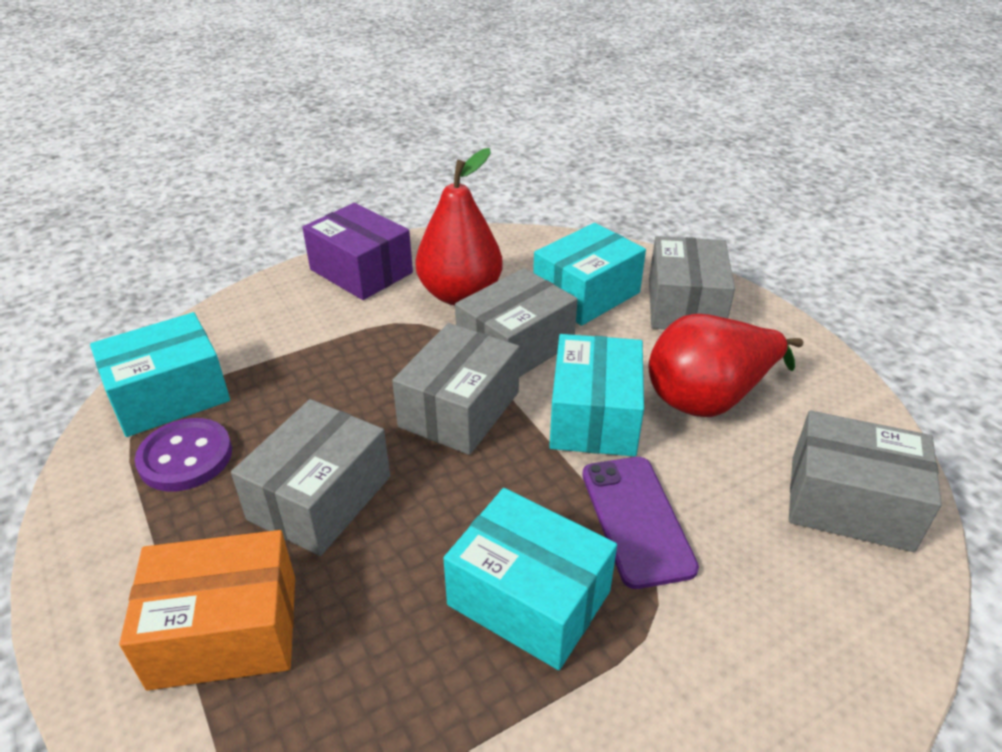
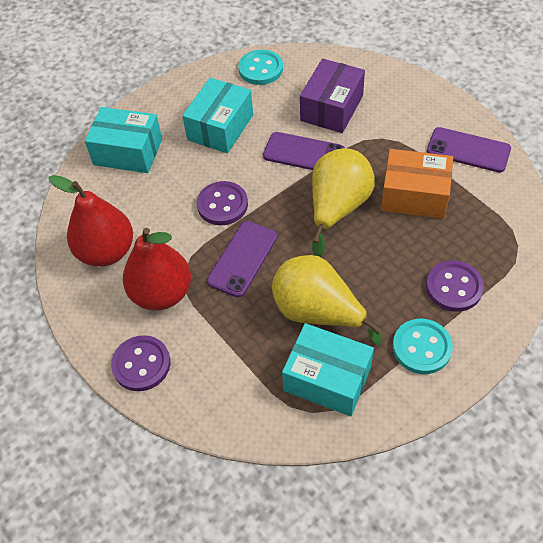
grey box: 5 -> 0
purple button: 1 -> 3
purple phone: 1 -> 3
turquoise box: 4 -> 3
turquoise button: 0 -> 2
yellow pear: 0 -> 2

